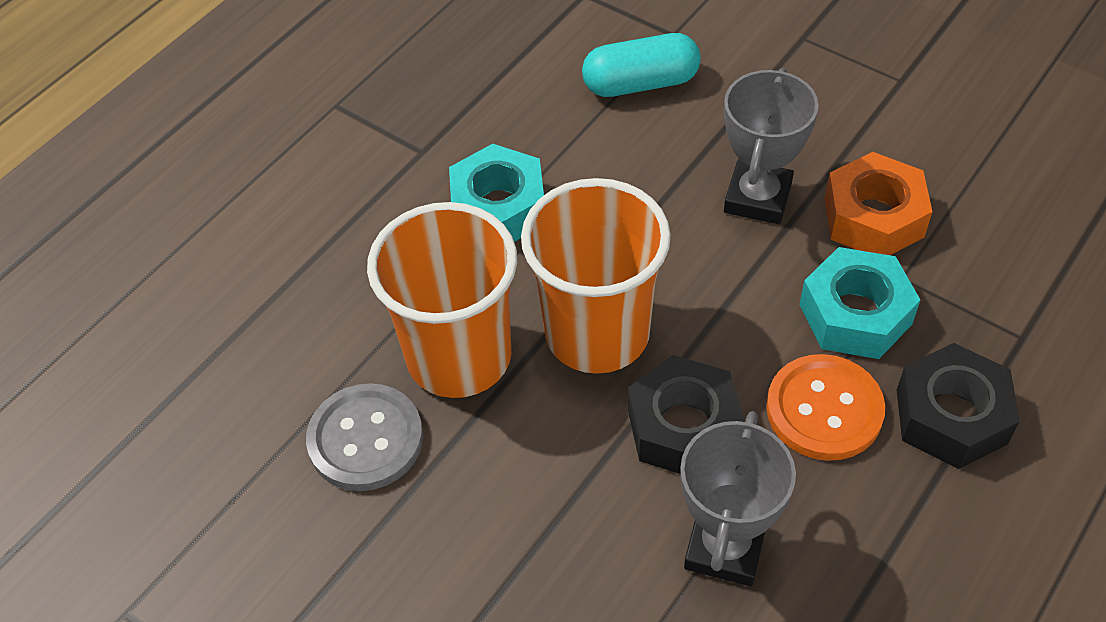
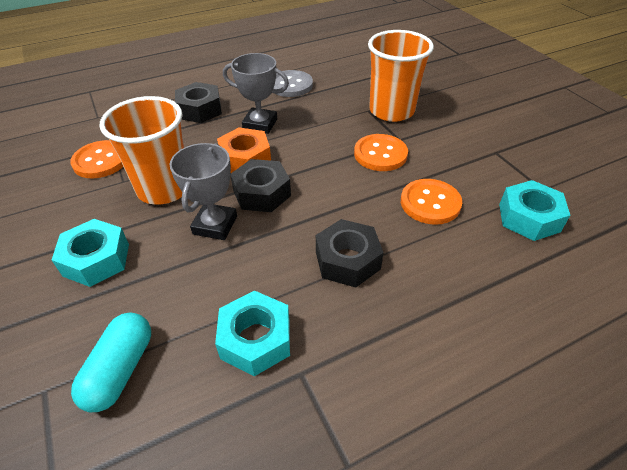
black nut: 2 -> 3
orange button: 1 -> 3
turquoise nut: 2 -> 3

